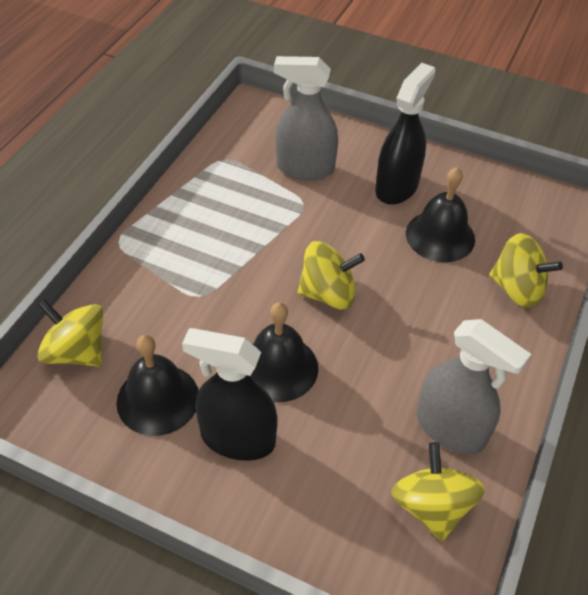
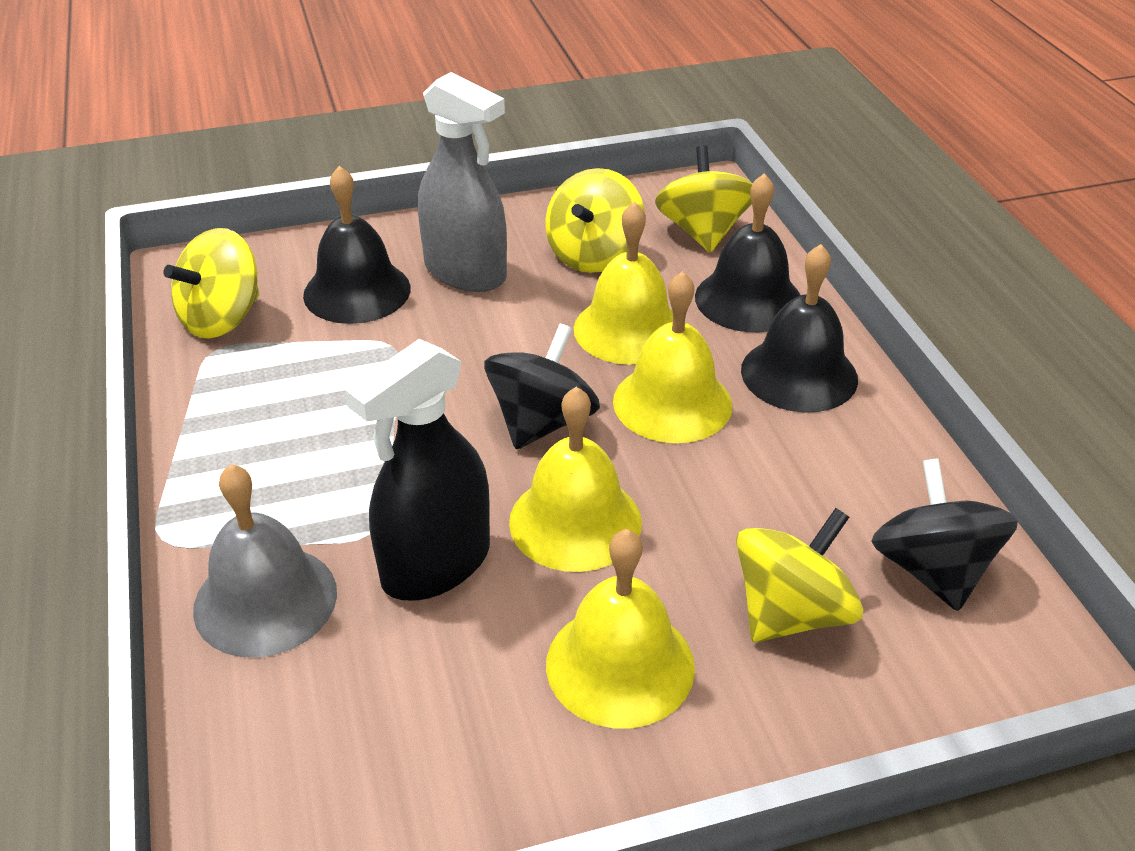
black spinning top: 0 -> 2
black spray bottle: 2 -> 1
grey bell: 0 -> 1
grey spray bottle: 2 -> 1
yellow bell: 0 -> 4

